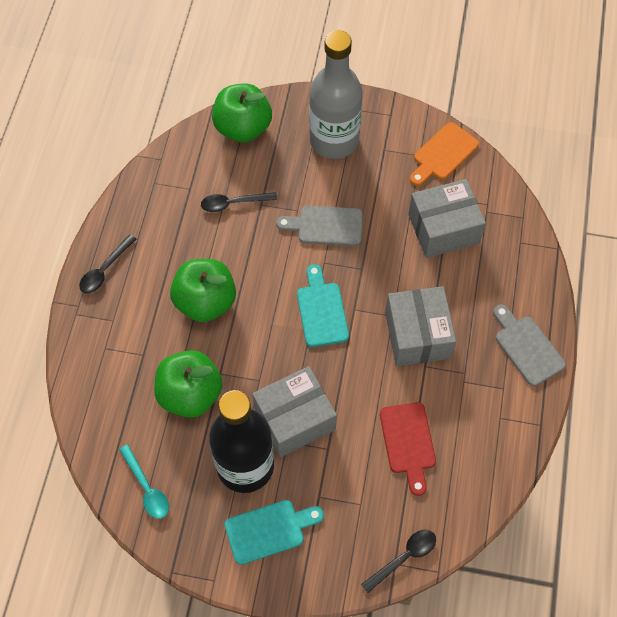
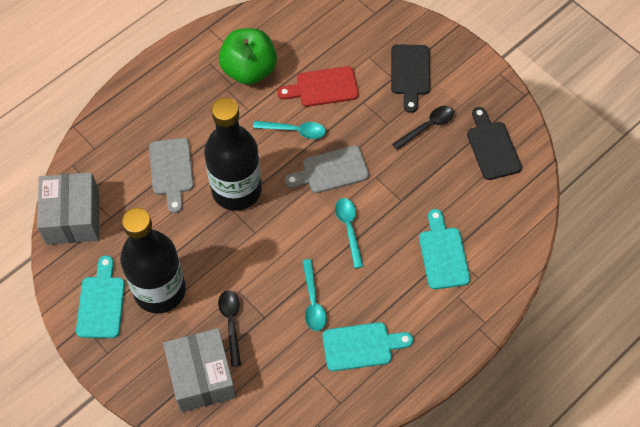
black bottle: 1 -> 2
black cutting board: 0 -> 2
black spoon: 3 -> 2
green apple: 3 -> 1
grey bottle: 1 -> 0
grey box: 3 -> 2
orange cutting board: 1 -> 0
turquoise cutting board: 2 -> 3
turquoise spoon: 1 -> 3

